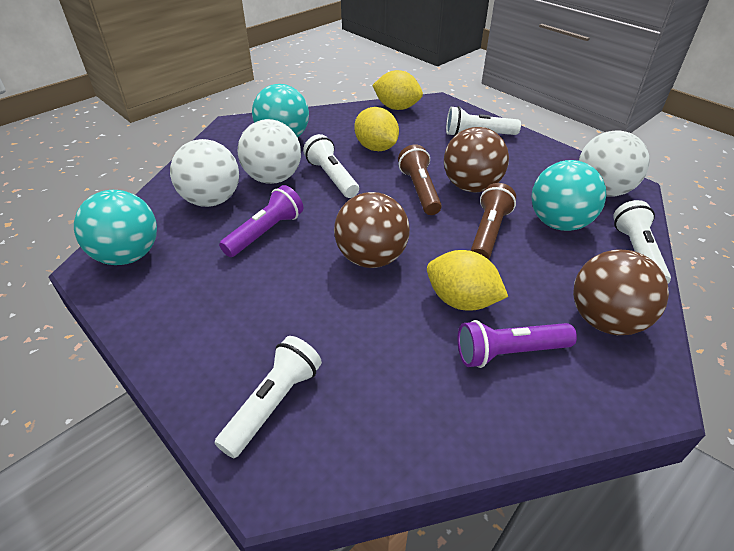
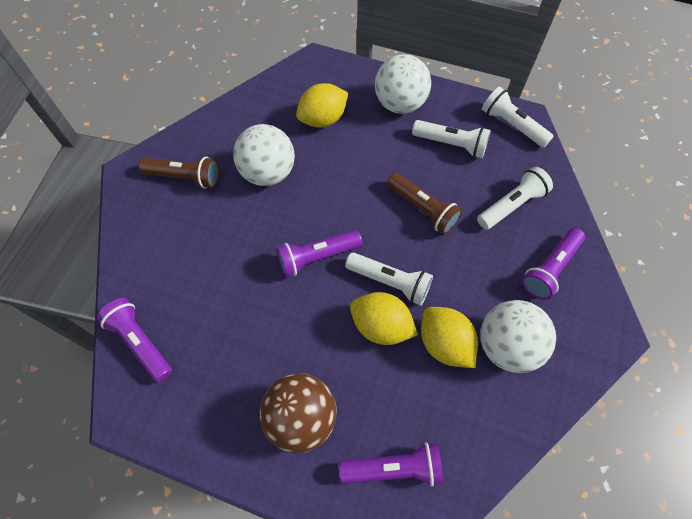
brown ball: 3 -> 1
purple flashlight: 2 -> 4
turquoise ball: 3 -> 0

